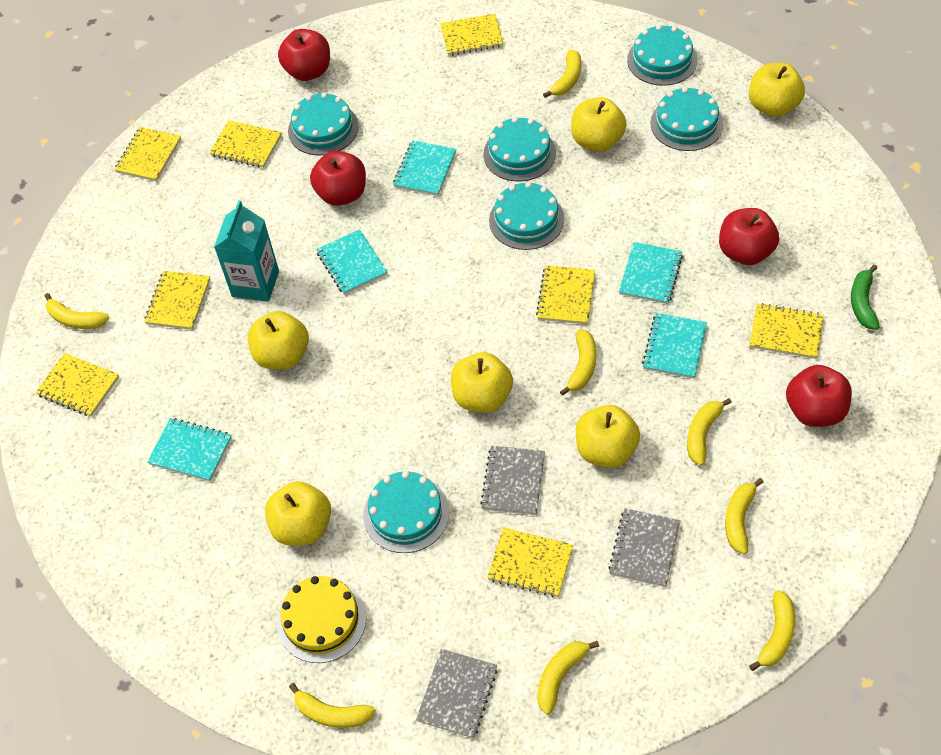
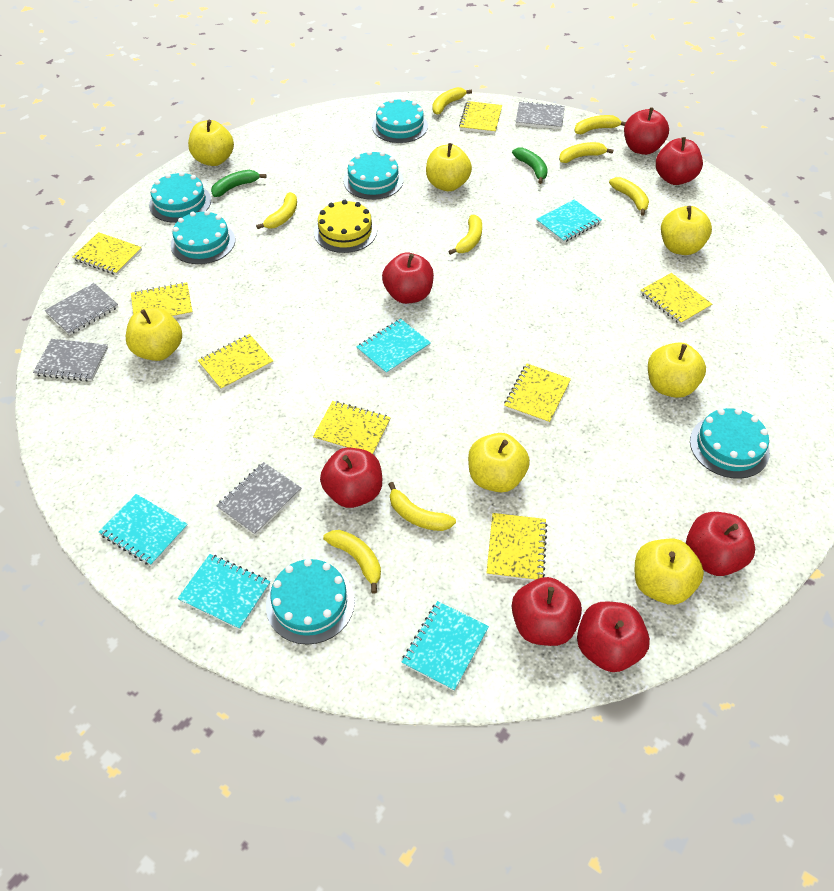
green banana: 1 -> 2
grey notebook: 3 -> 4
red apple: 4 -> 7
turquoise carton: 1 -> 0
yellow apple: 6 -> 7

